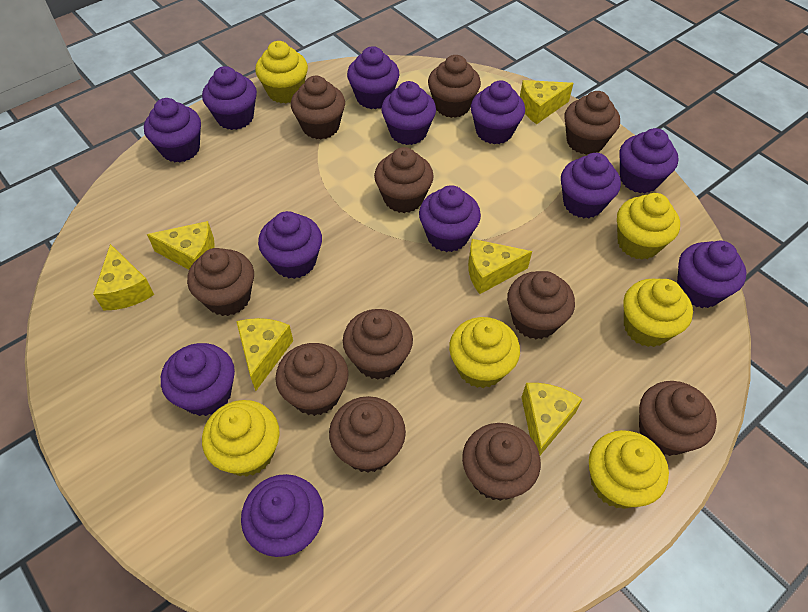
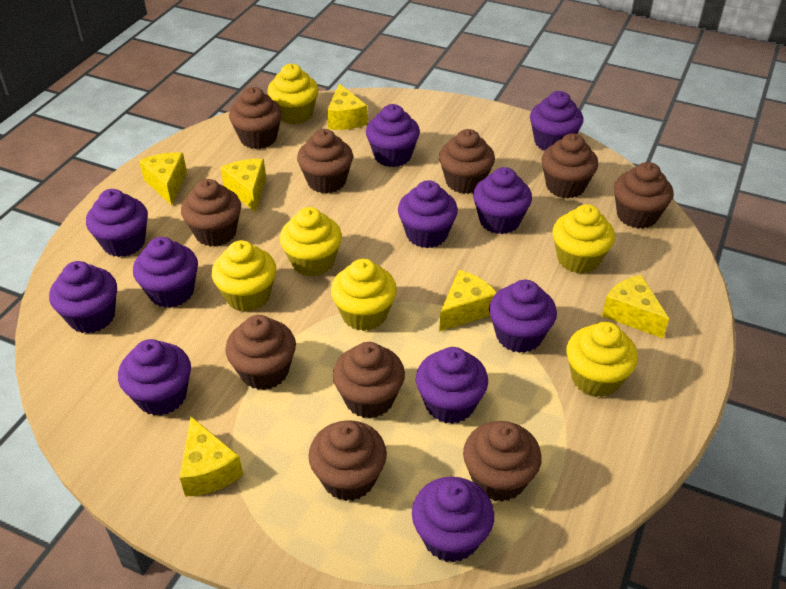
brown cupcake: 11 -> 10
purple cupcake: 12 -> 11

